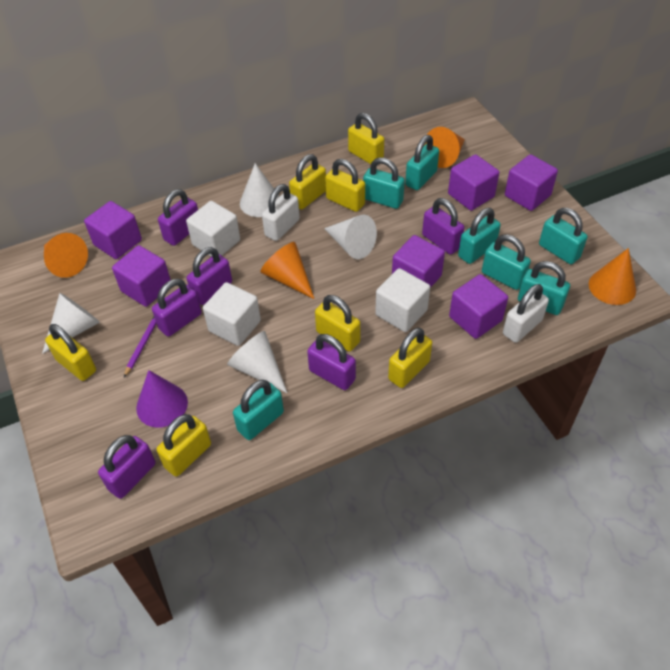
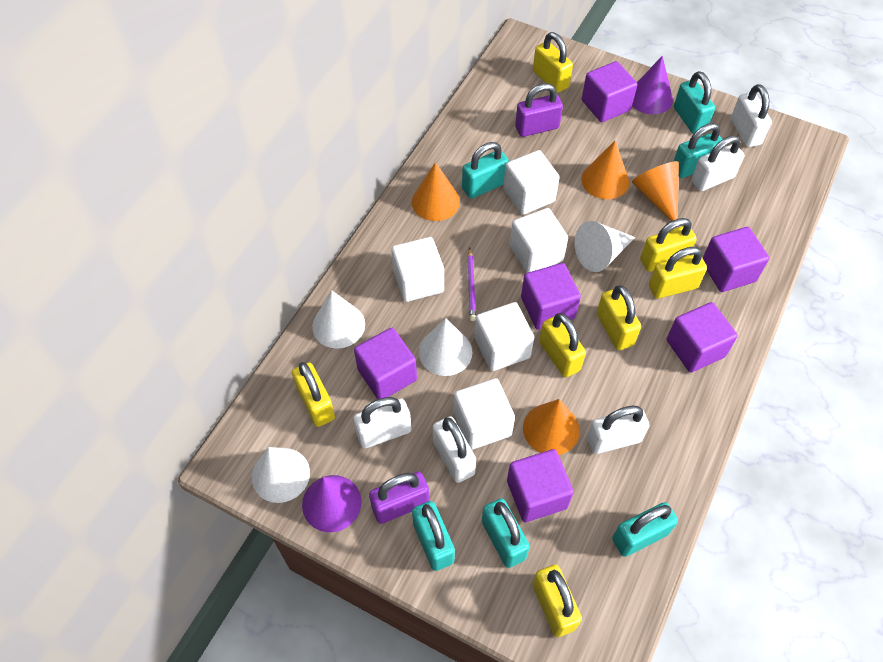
purple cone: 1 -> 2
purple padlock: 6 -> 2
turquoise padlock: 7 -> 6
white cube: 3 -> 5
white padlock: 2 -> 5

